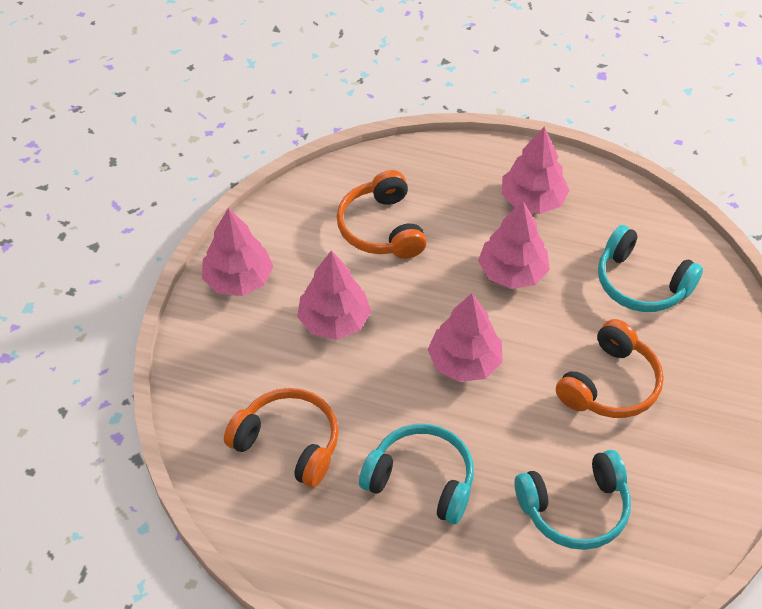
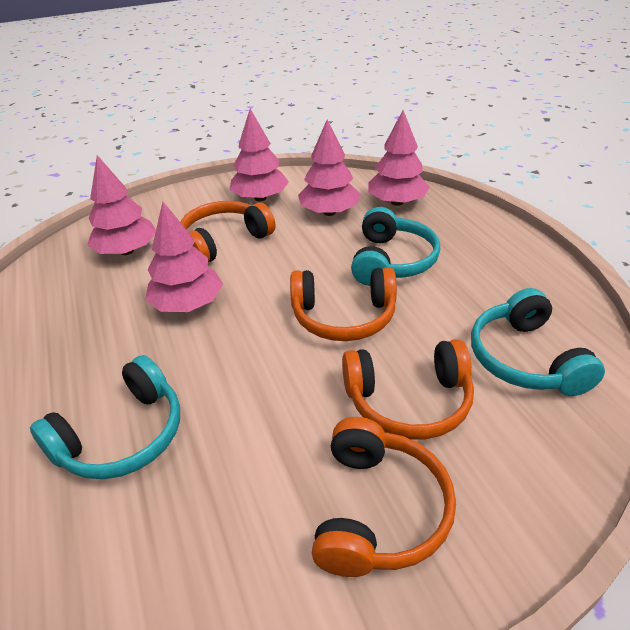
orange headphones: 3 -> 4

